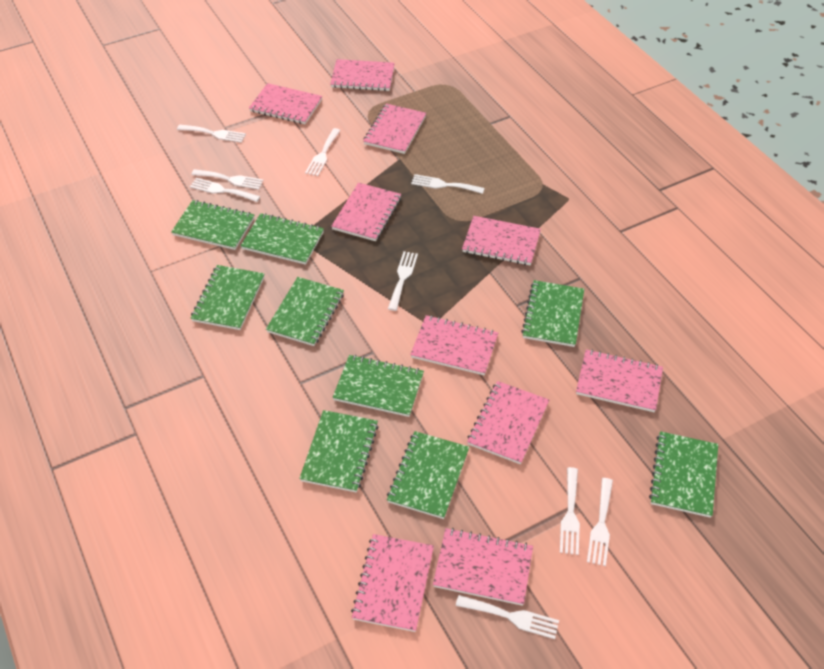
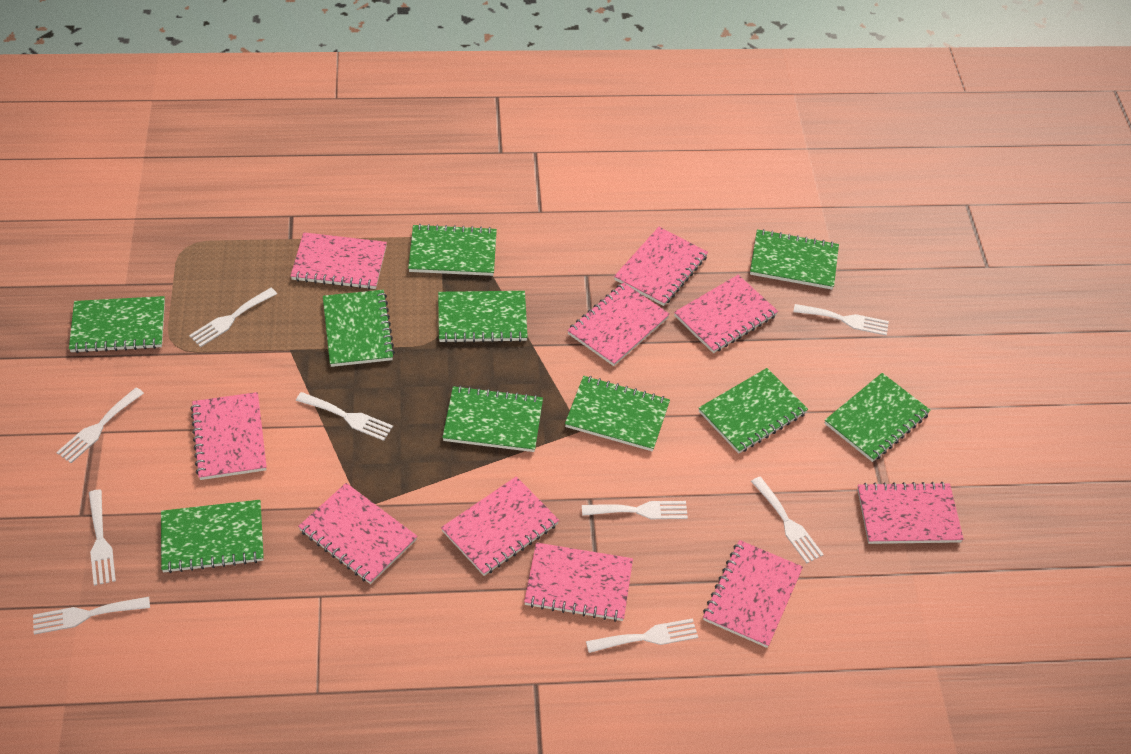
green notebook: 9 -> 10

